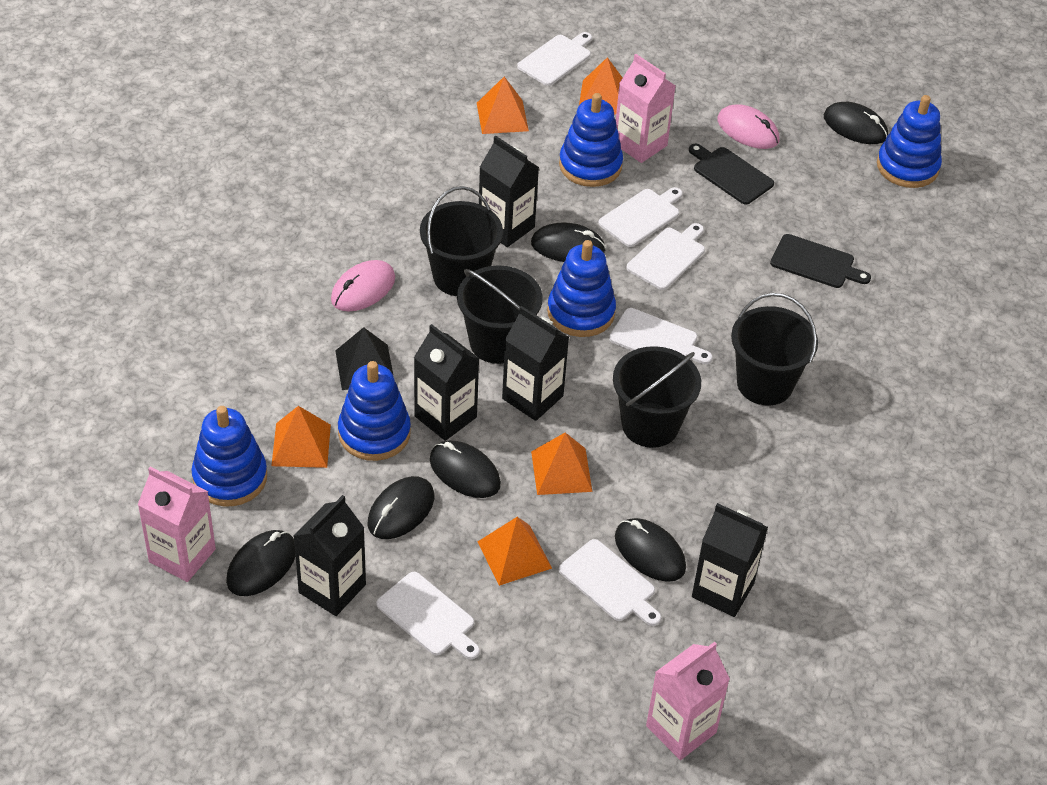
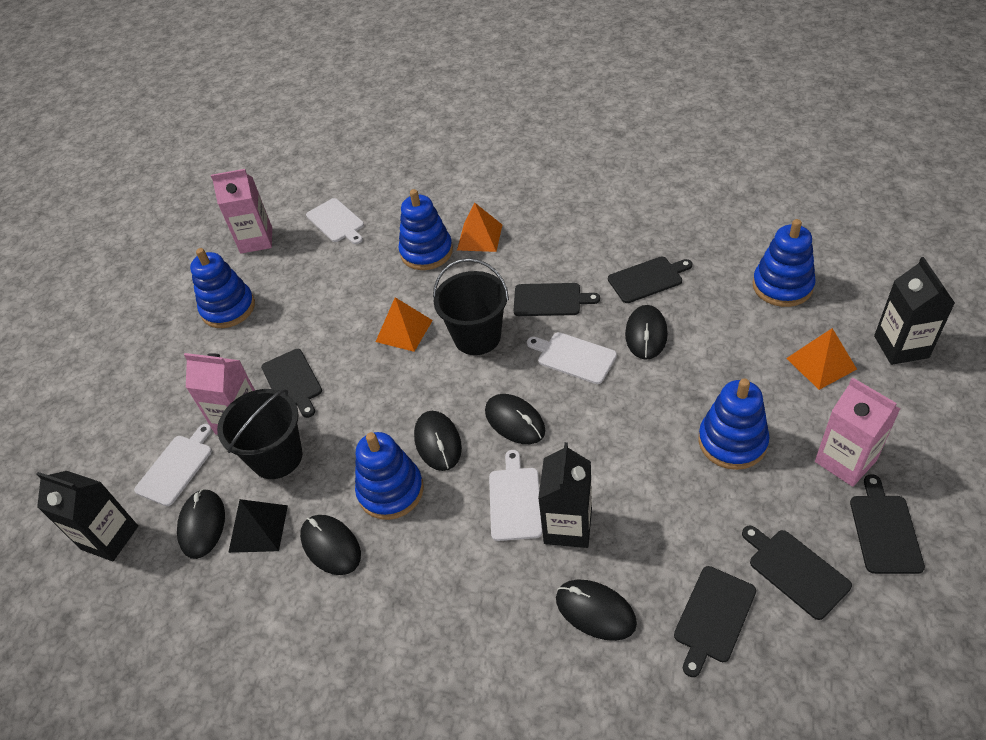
black bucket: 4 -> 2
black carton: 5 -> 3
black cutting board: 2 -> 6
orange pyramid: 5 -> 3
pink mouse: 2 -> 0
white cutting board: 6 -> 4

